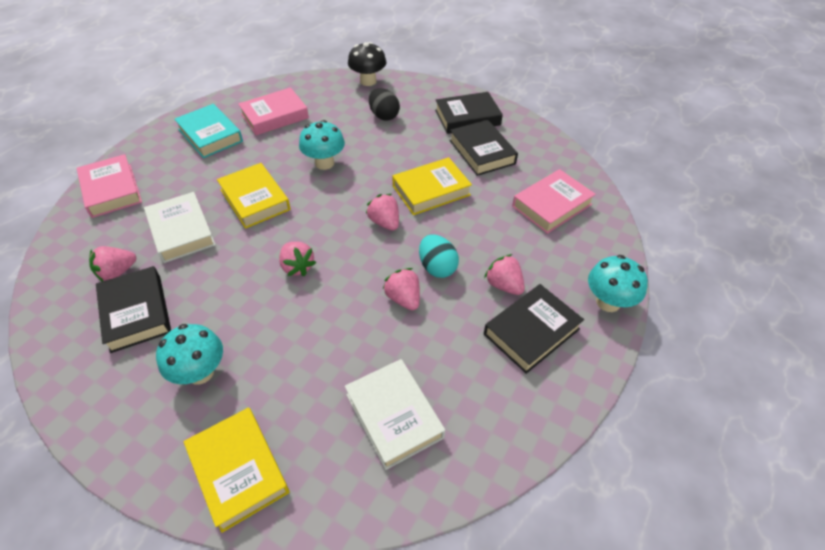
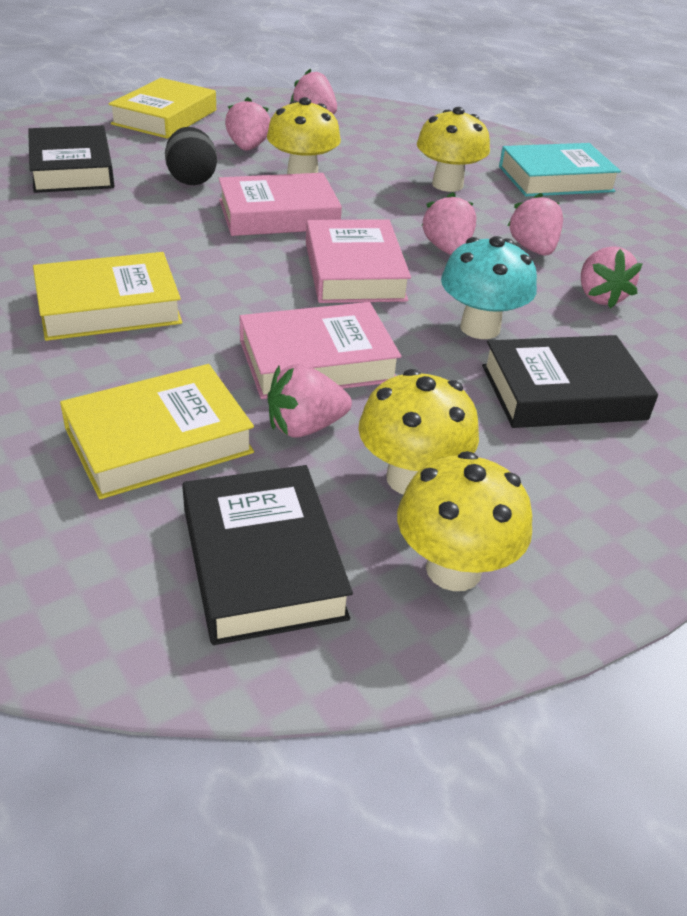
black book: 4 -> 3
black mushroom: 1 -> 0
pink strawberry: 5 -> 6
turquoise egg: 1 -> 0
turquoise mushroom: 3 -> 1
white book: 2 -> 0
yellow mushroom: 0 -> 4

